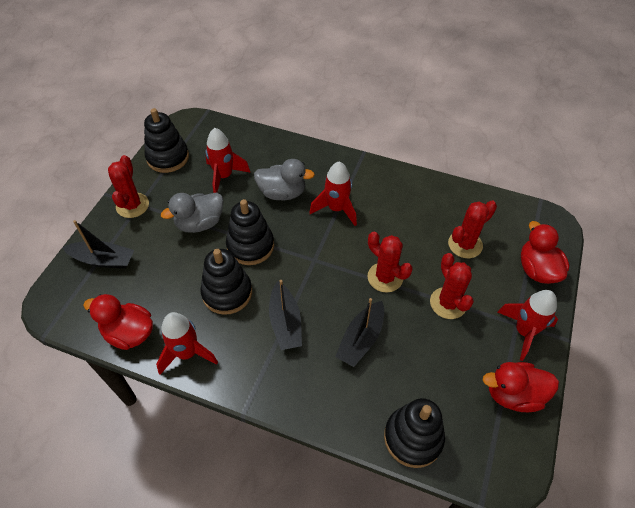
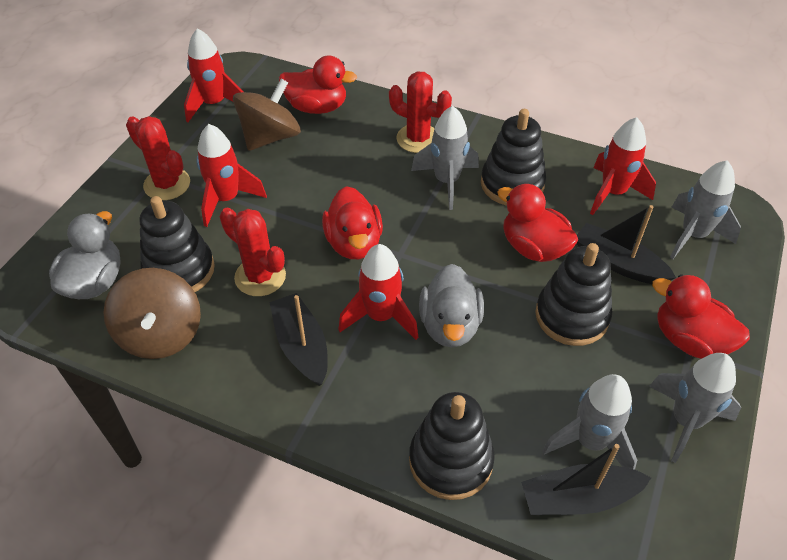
brown spinning top: 0 -> 2
grey rocket: 0 -> 4
red cactus: 4 -> 3
red duck: 3 -> 4

